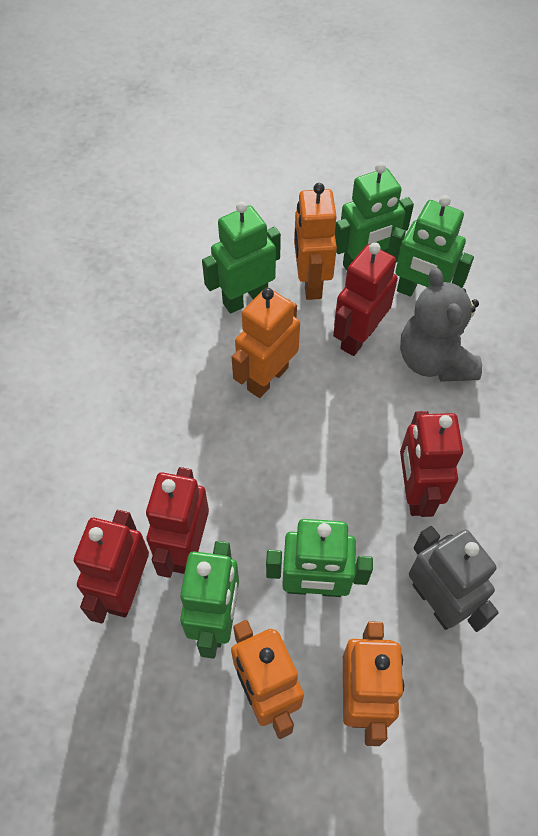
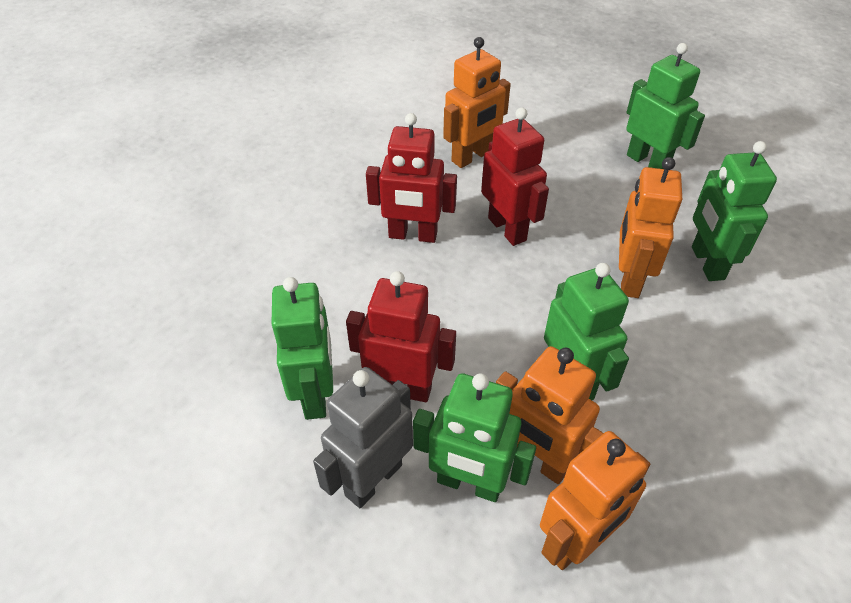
grey teddy bear: 1 -> 0
red robot: 4 -> 3

